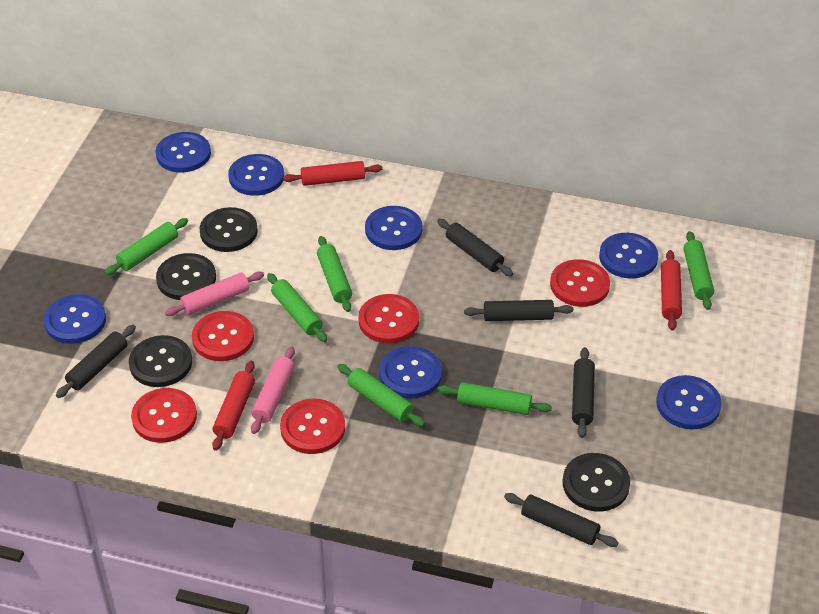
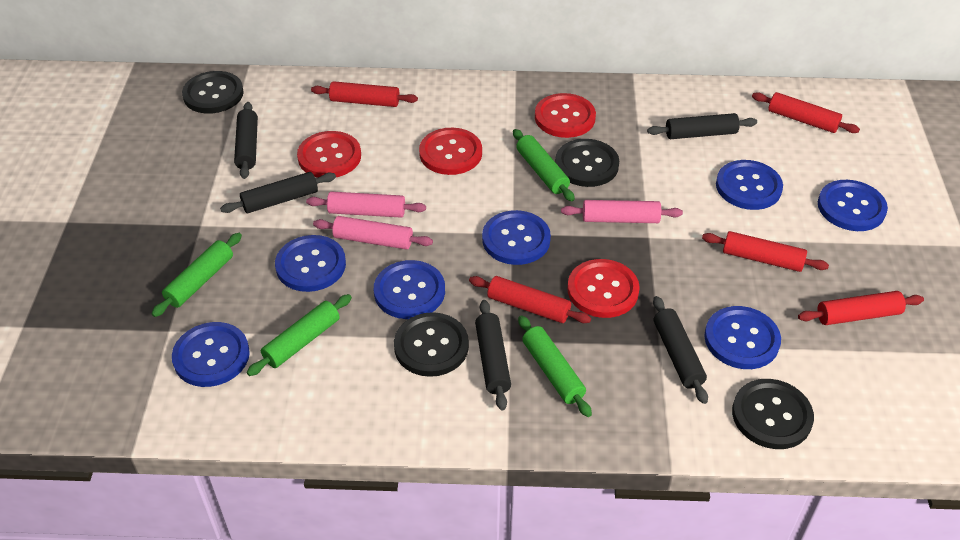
green rolling pin: 6 -> 4
pink rolling pin: 2 -> 3
red button: 5 -> 4
red rolling pin: 3 -> 5

